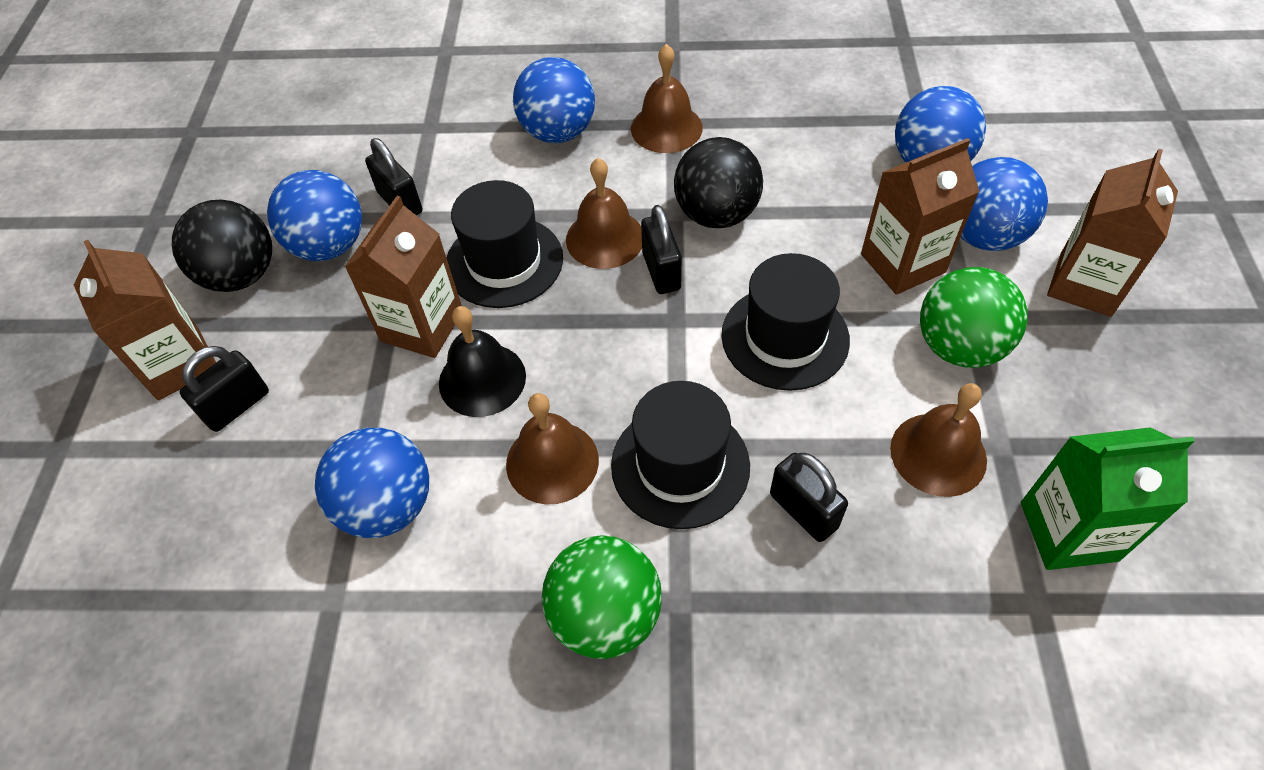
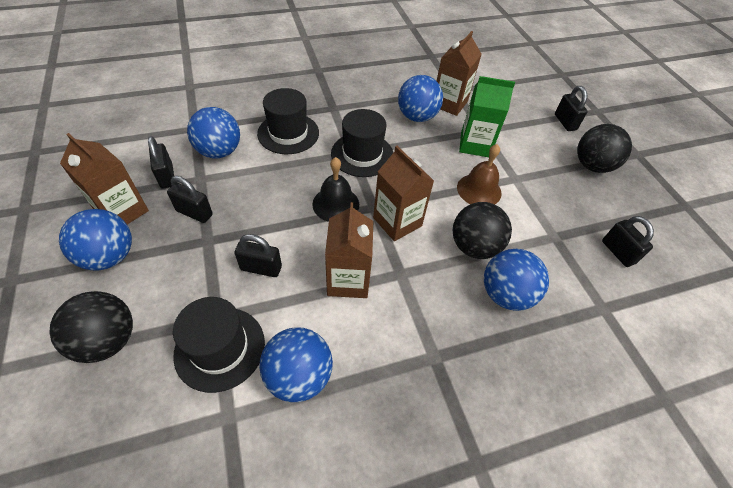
black ball: 2 -> 3
black padlock: 4 -> 5
brown bell: 4 -> 1
green ball: 2 -> 0

